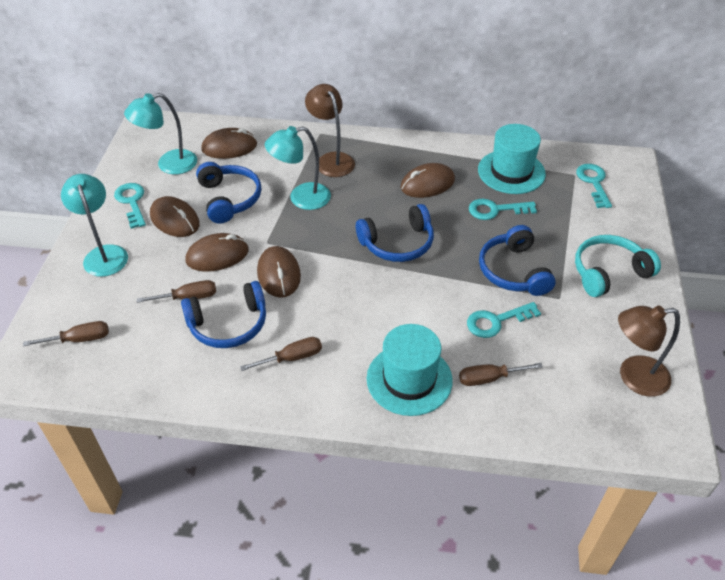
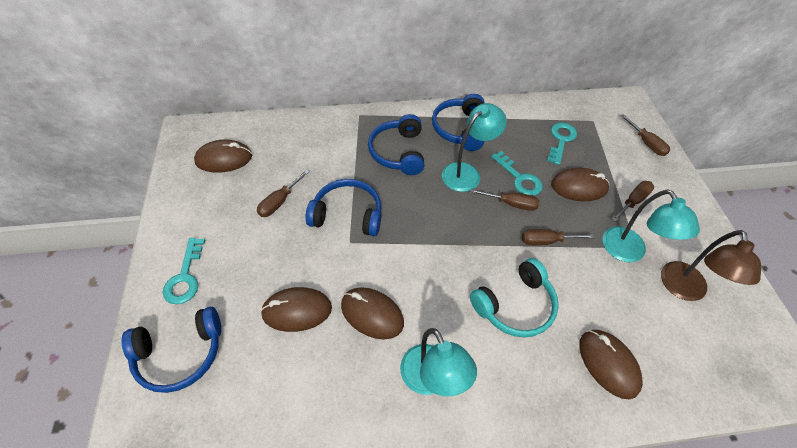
brown lamp: 2 -> 1
brown screwdriver: 4 -> 5
turquoise hat: 2 -> 0
turquoise key: 4 -> 3

